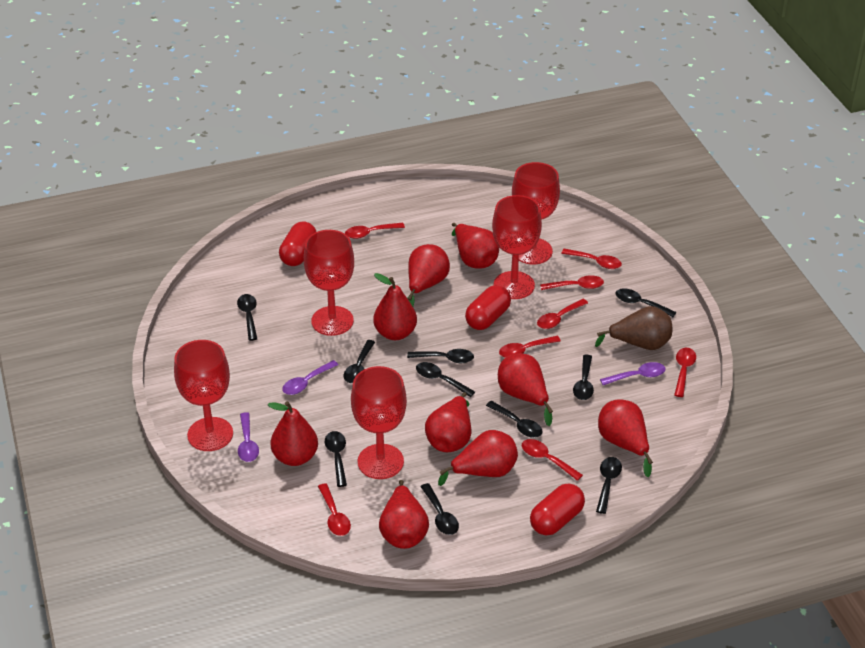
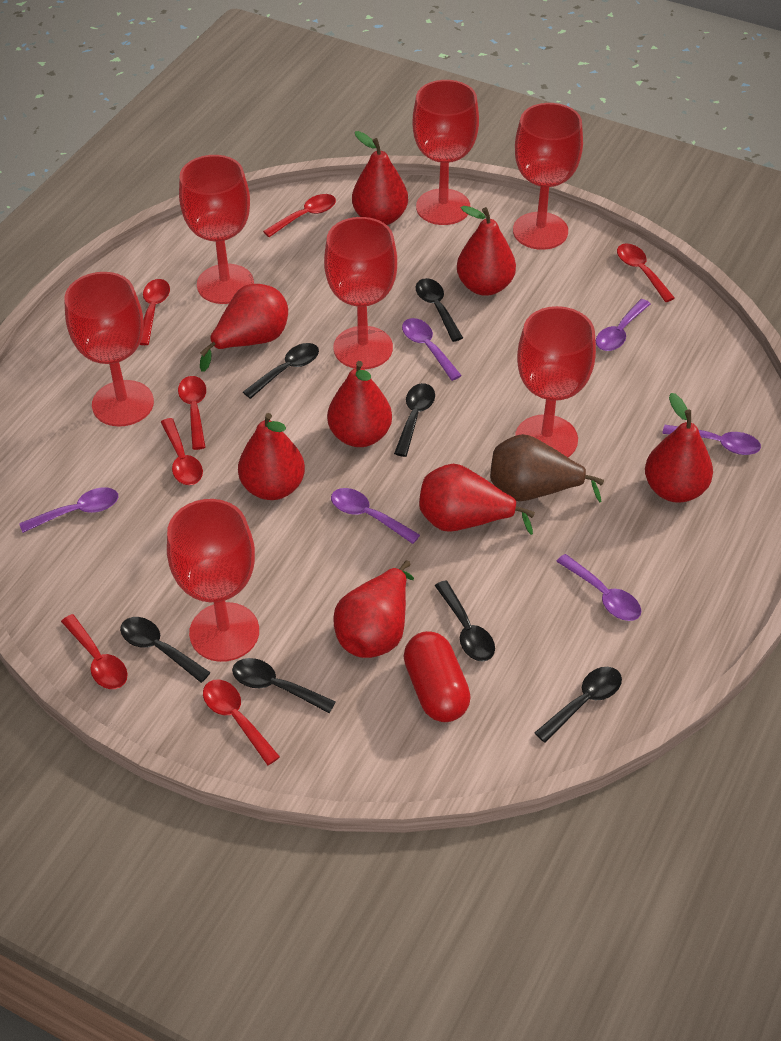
black spoon: 10 -> 7
purple spoon: 3 -> 6
red capsule: 3 -> 1
red goblet: 5 -> 7
red pear: 9 -> 8
red spoon: 8 -> 7

